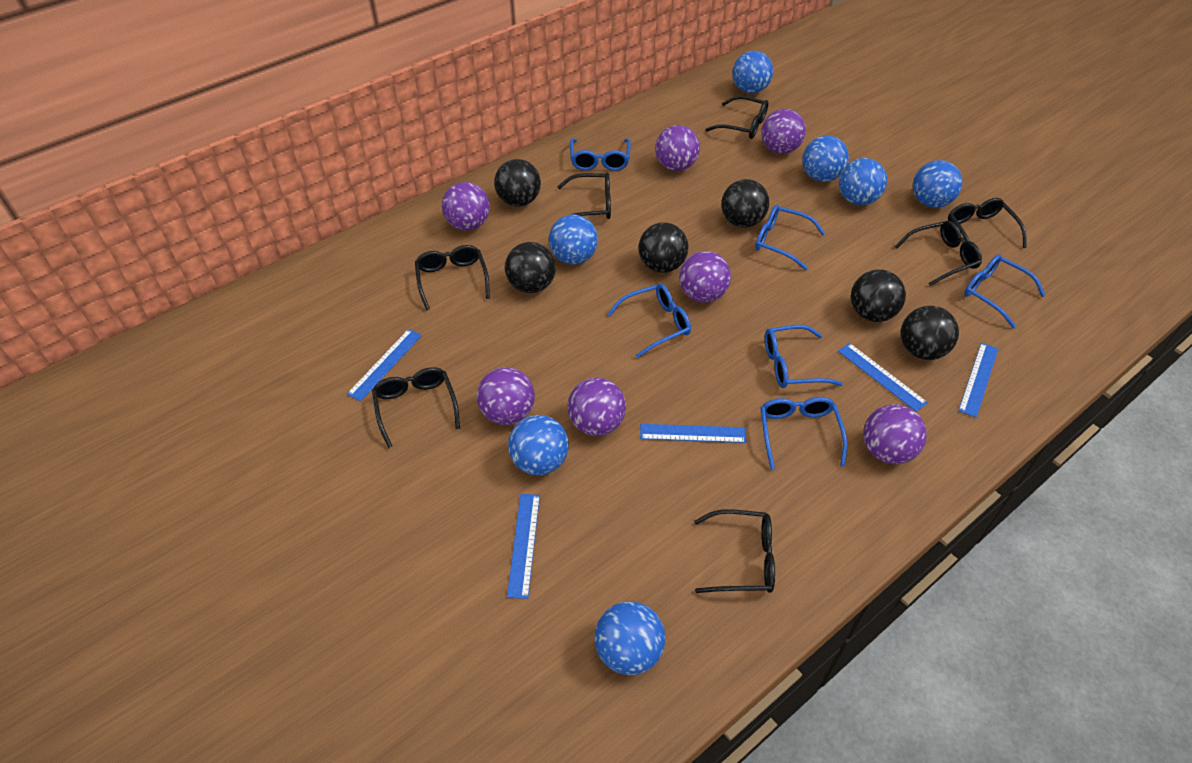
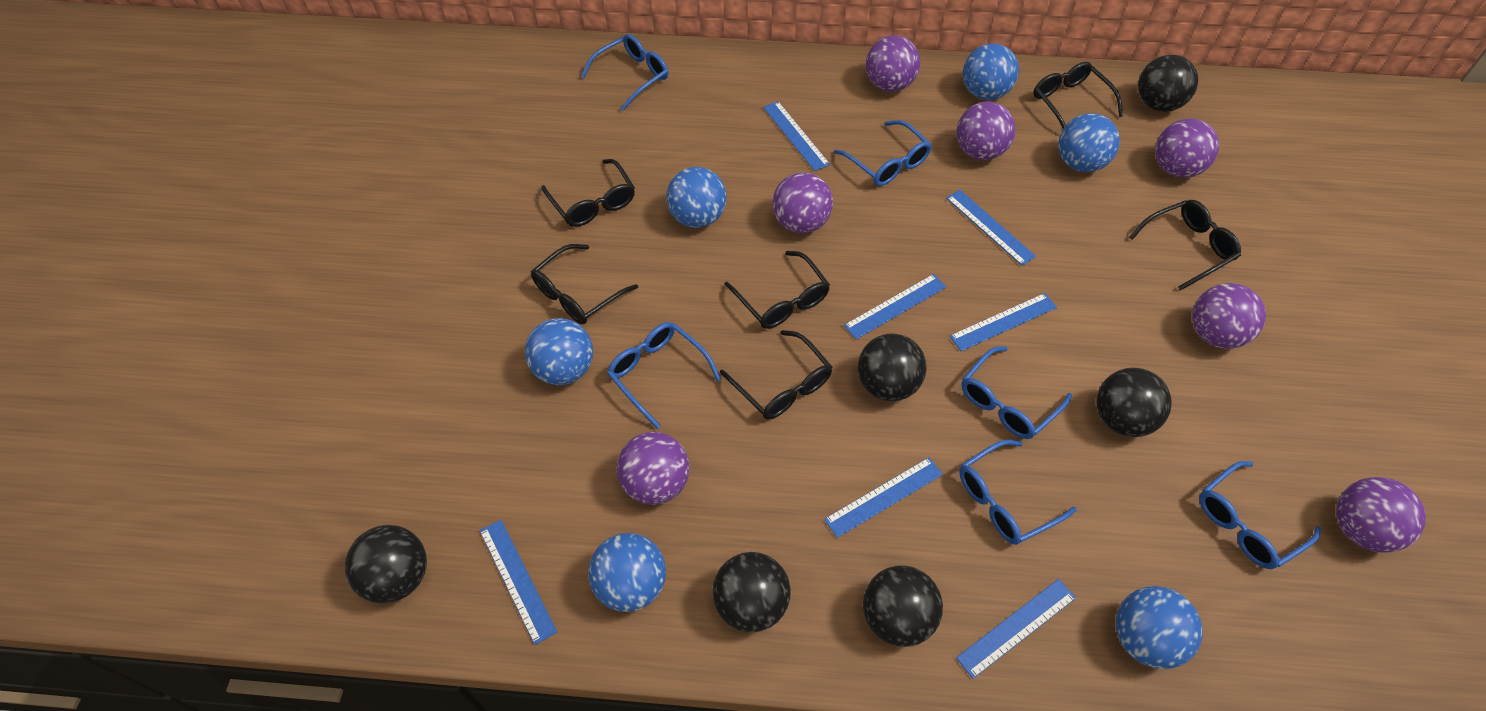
black glasses: 7 -> 6
blue ball: 7 -> 6
blue ruler: 5 -> 7

